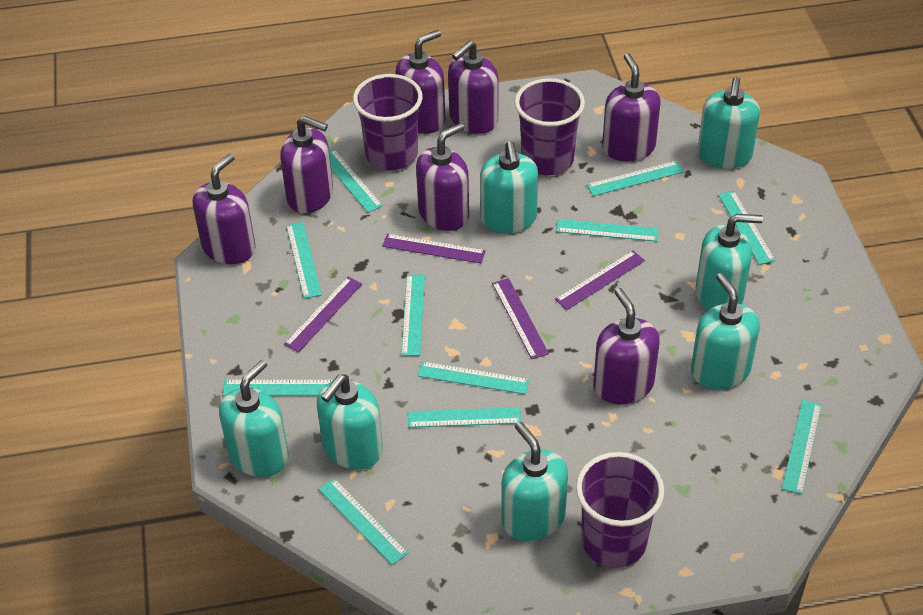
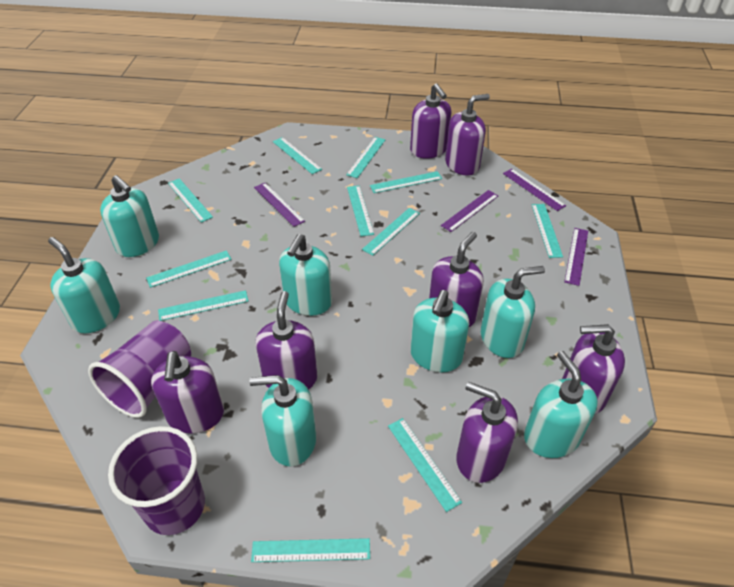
purple cup: 3 -> 2

